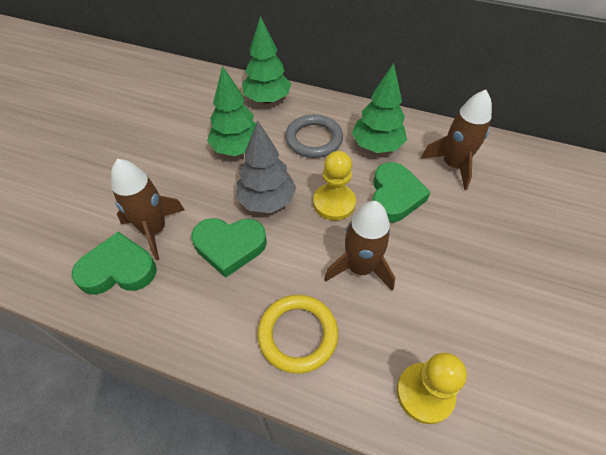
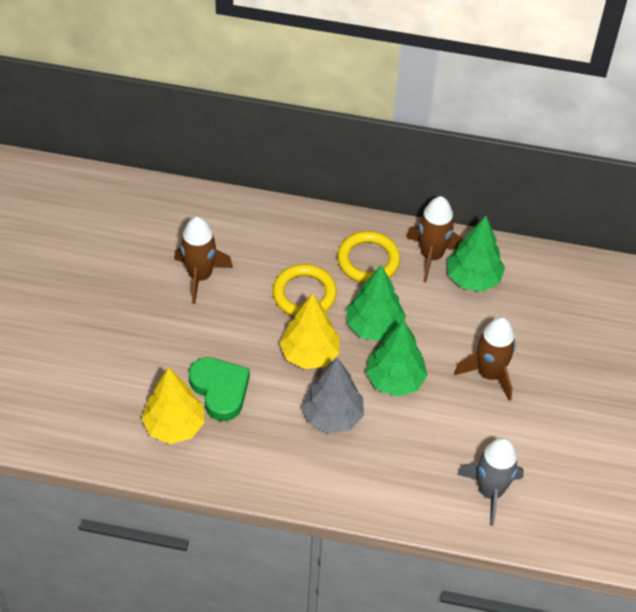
green heart: 3 -> 1
grey ring: 1 -> 0
grey rocket: 0 -> 1
yellow pawn: 2 -> 0
yellow ring: 1 -> 2
yellow tree: 0 -> 2

